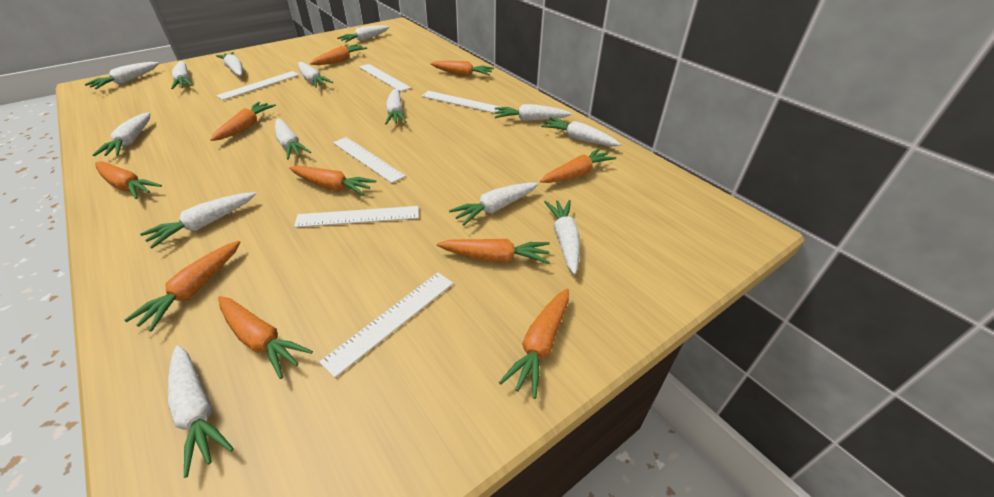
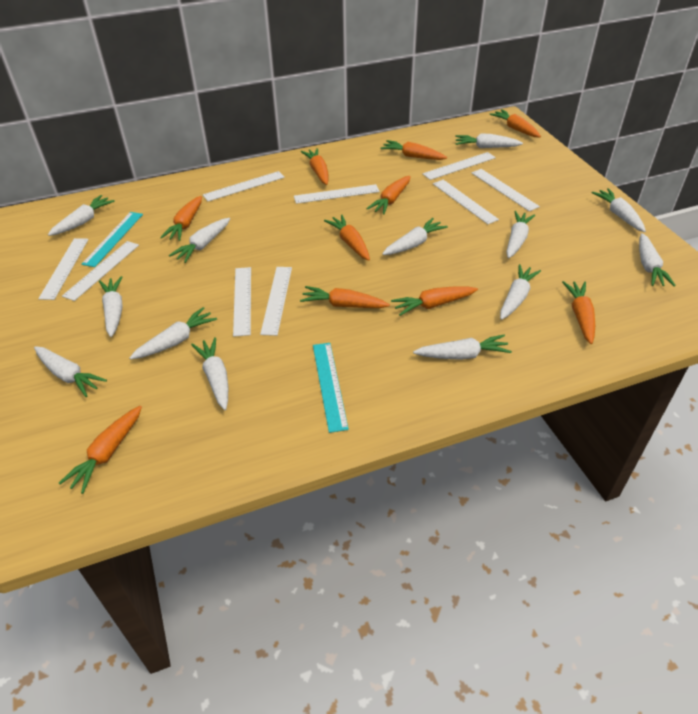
turquoise ruler: 0 -> 2
white carrot: 14 -> 13
white ruler: 6 -> 9

